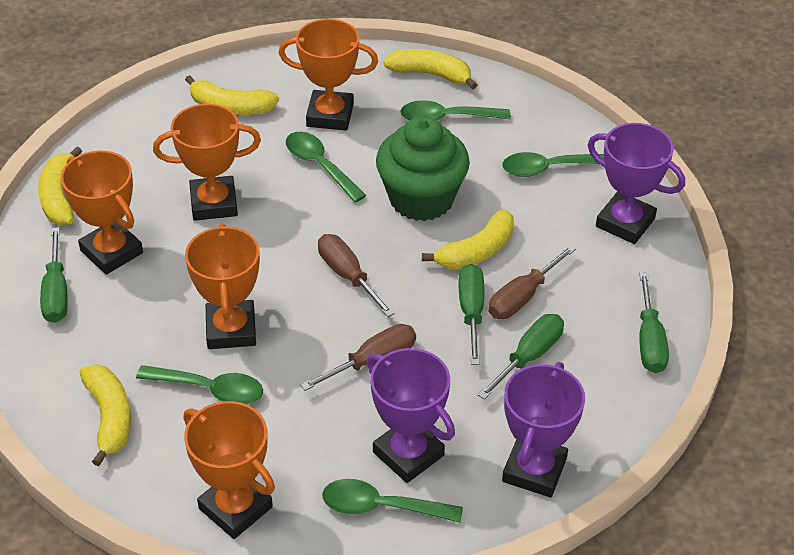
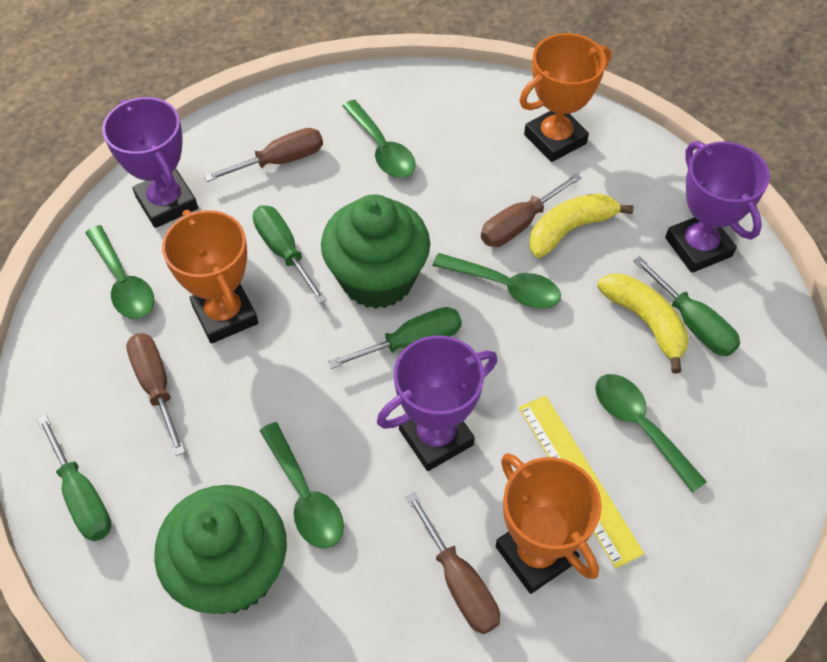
brown screwdriver: 3 -> 4
green cupcake: 1 -> 2
orange trophy: 5 -> 3
yellow banana: 5 -> 2
yellow ruler: 0 -> 1

